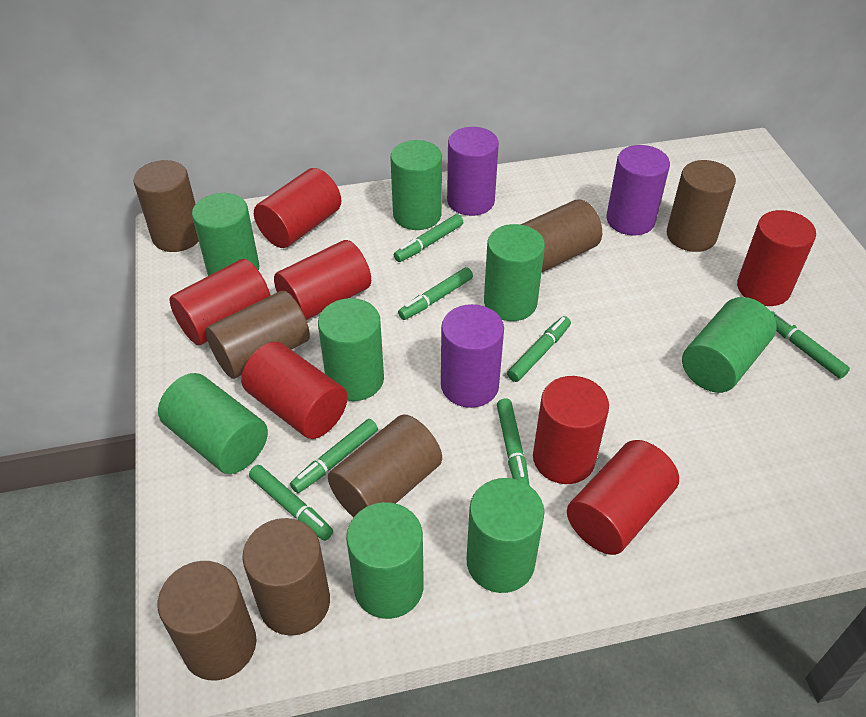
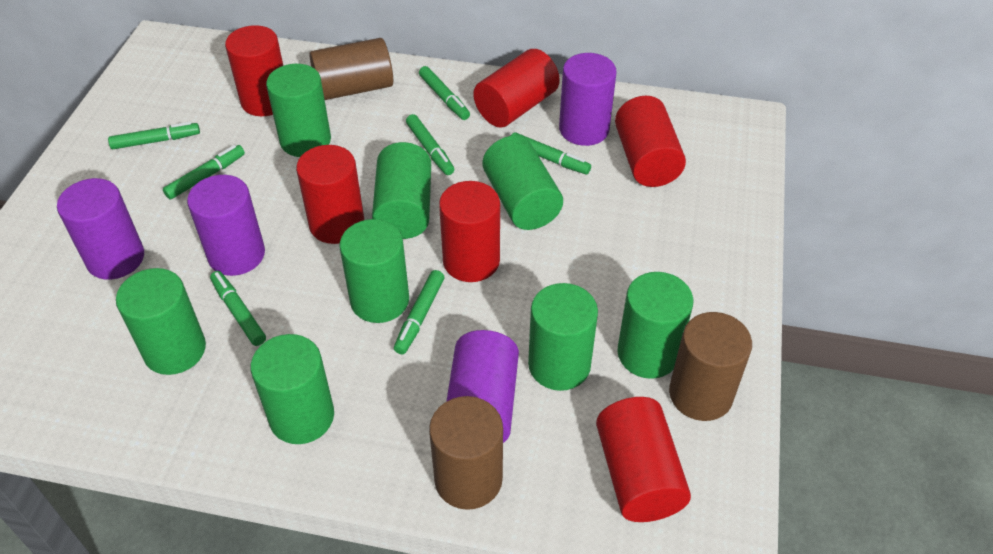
brown cylinder: 7 -> 3
purple cylinder: 3 -> 4
red cylinder: 7 -> 6

